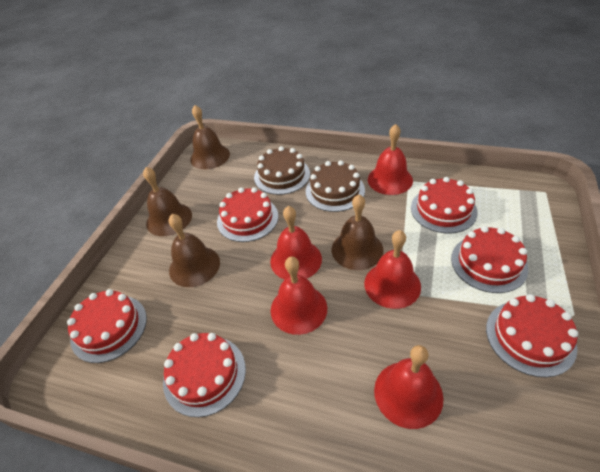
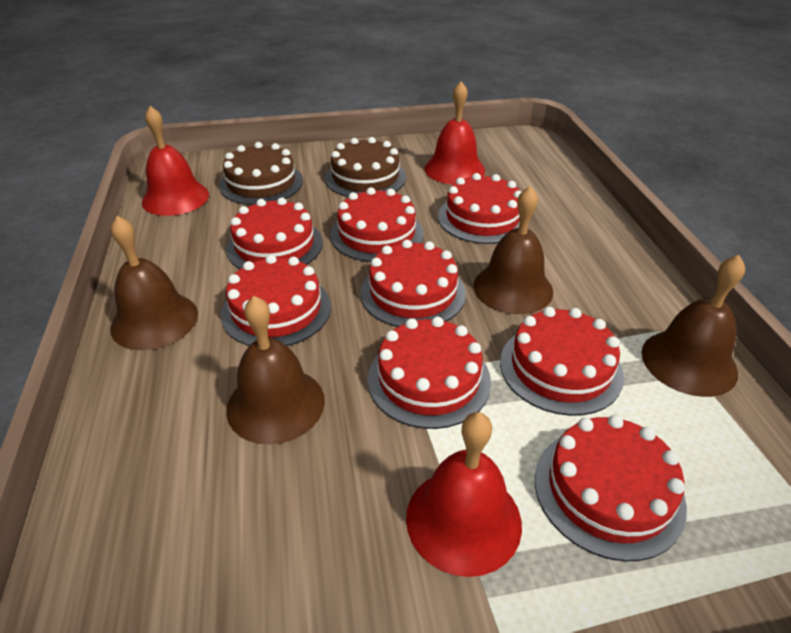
red bell: 5 -> 3
red cake: 6 -> 8

